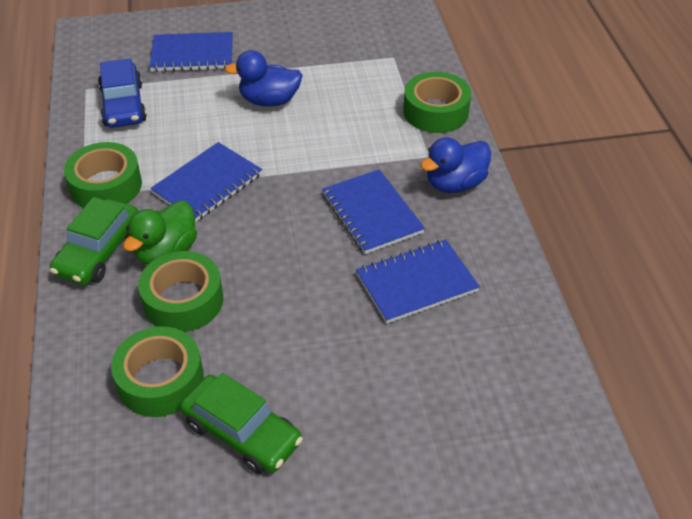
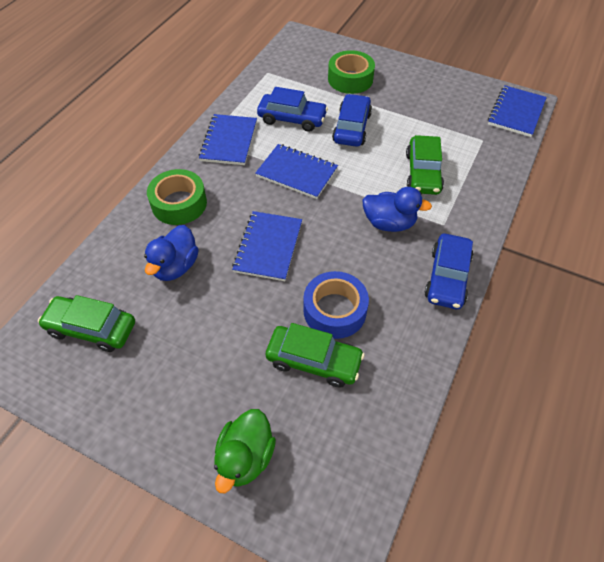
blue car: 1 -> 3
blue tape: 0 -> 1
green car: 2 -> 3
green tape: 4 -> 2

